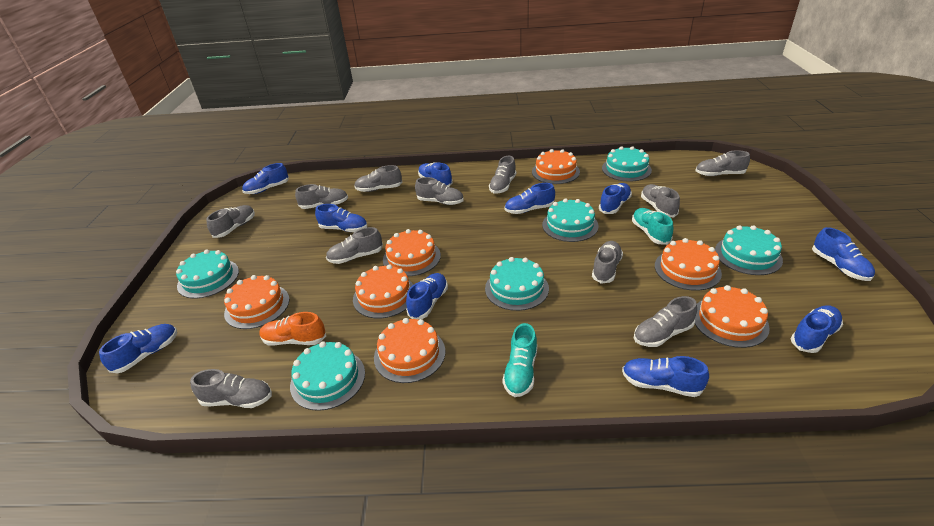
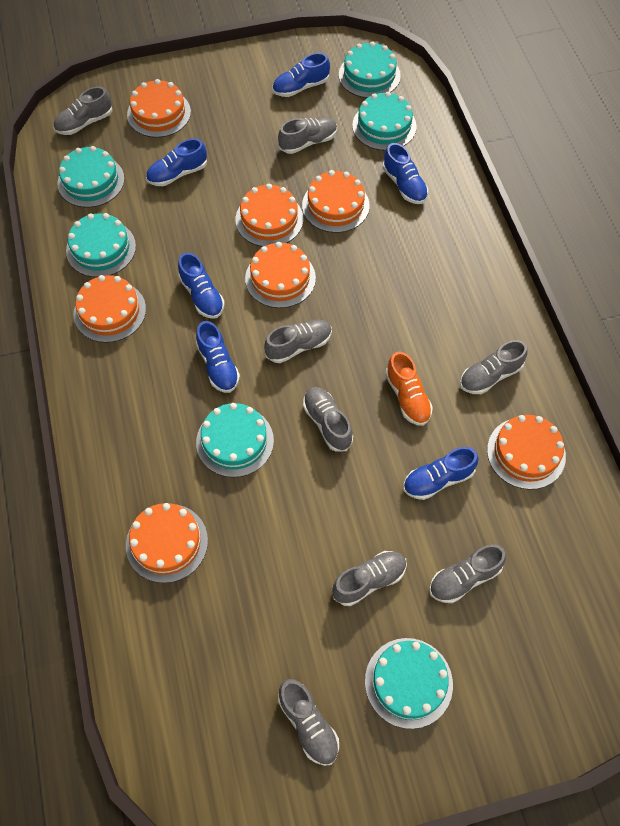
blue shoe: 10 -> 6
grey shoe: 11 -> 8
turquoise shoe: 2 -> 0

